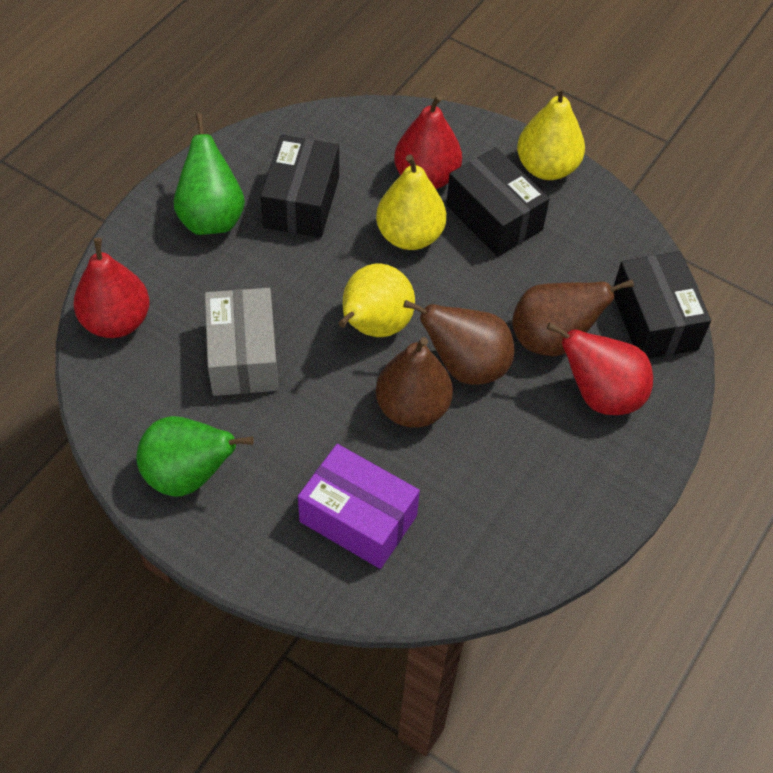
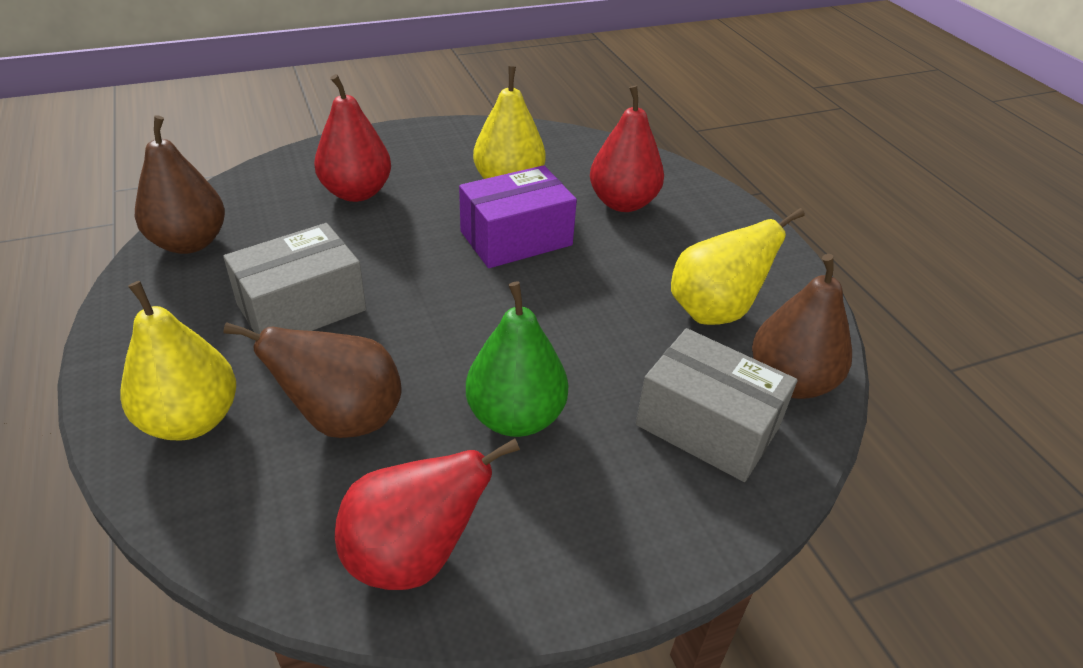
black box: 3 -> 0
green pear: 2 -> 1
grey box: 1 -> 2

